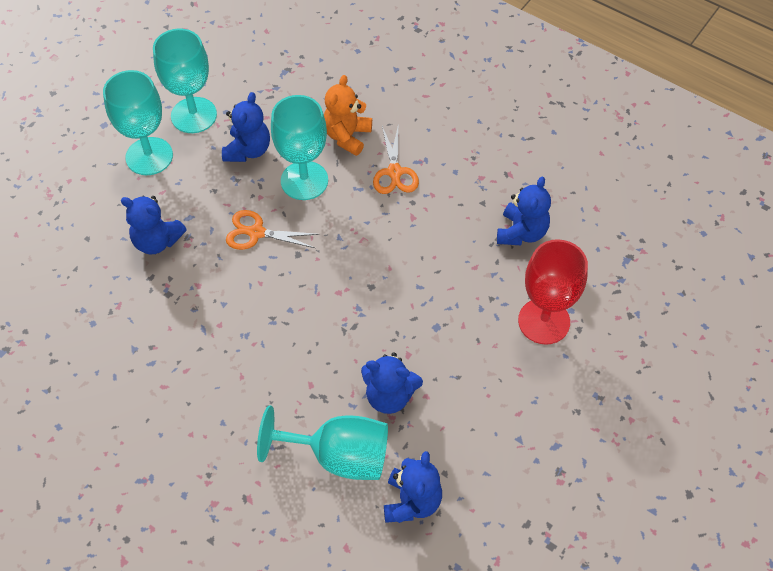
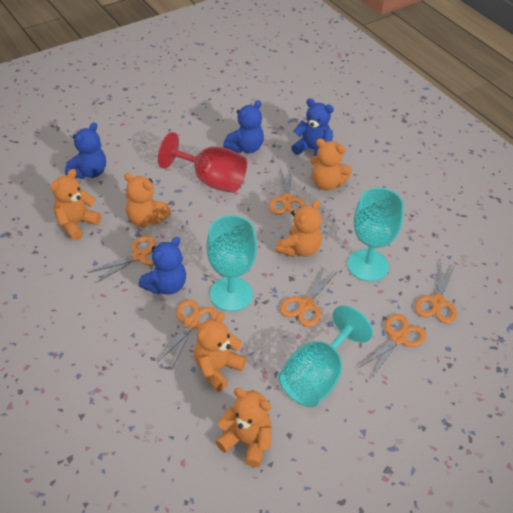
blue teddy bear: 5 -> 4
orange scissors: 2 -> 6
orange teddy bear: 1 -> 6
turquoise goblet: 4 -> 3

